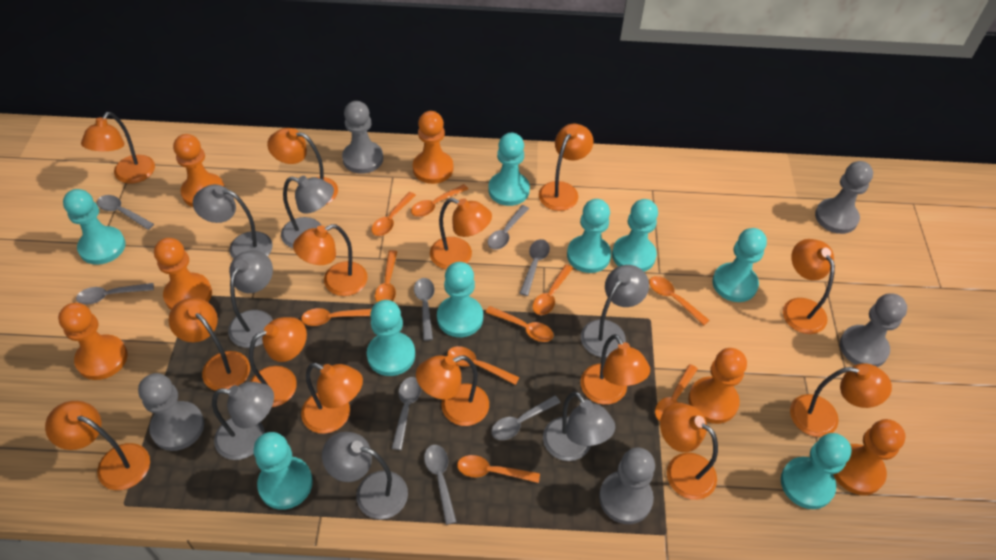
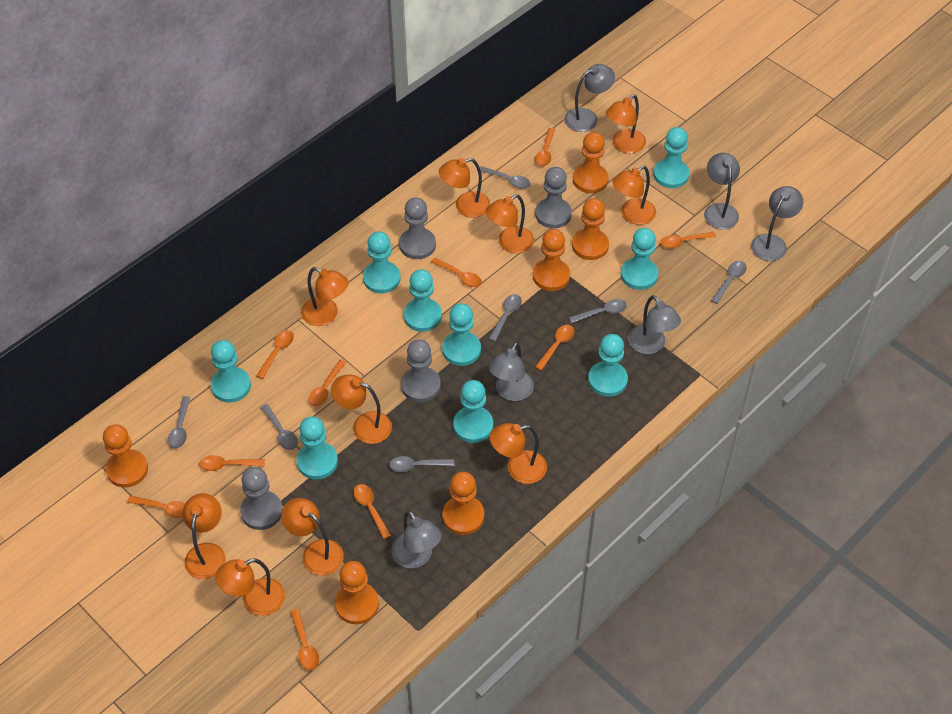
grey lamp: 7 -> 6
grey pawn: 5 -> 4
grey spoon: 8 -> 7
orange lamp: 14 -> 10

